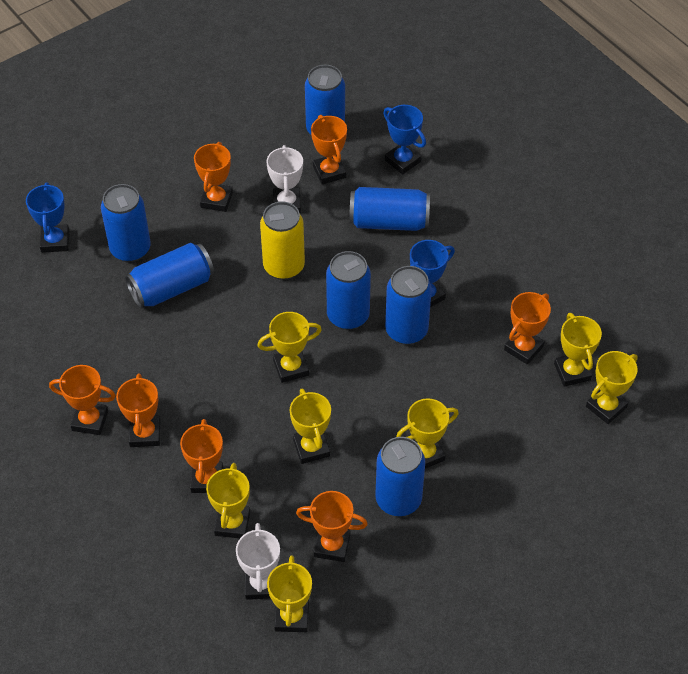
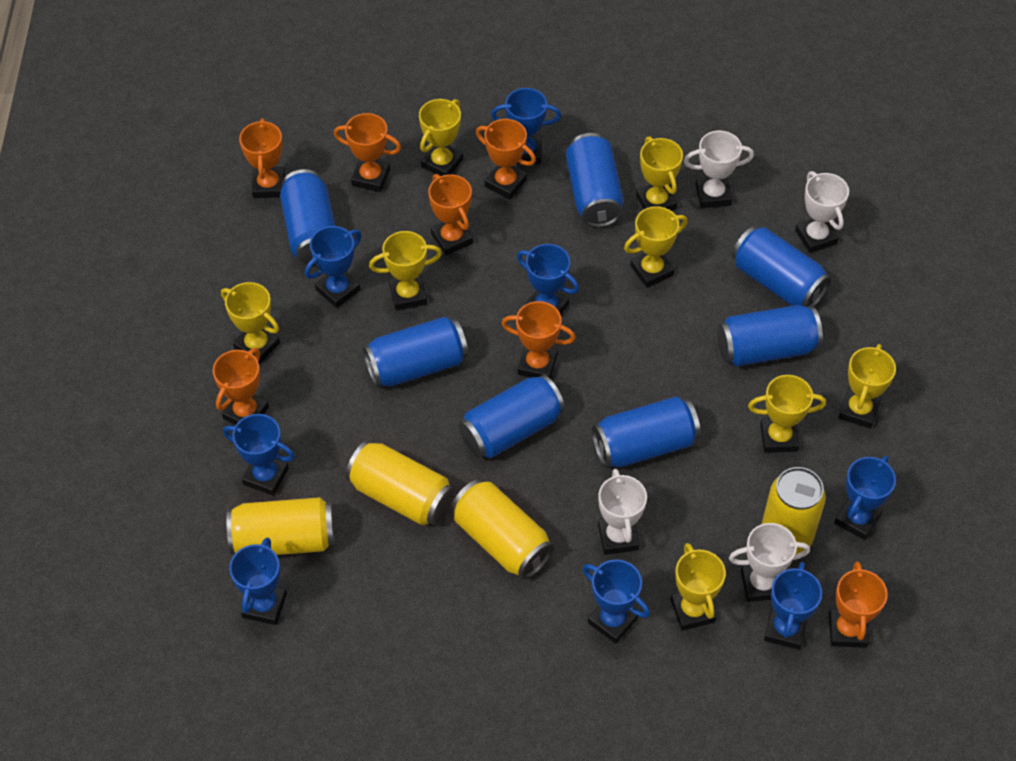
blue trophy: 3 -> 8
white trophy: 2 -> 4
yellow can: 1 -> 4
yellow trophy: 7 -> 8

